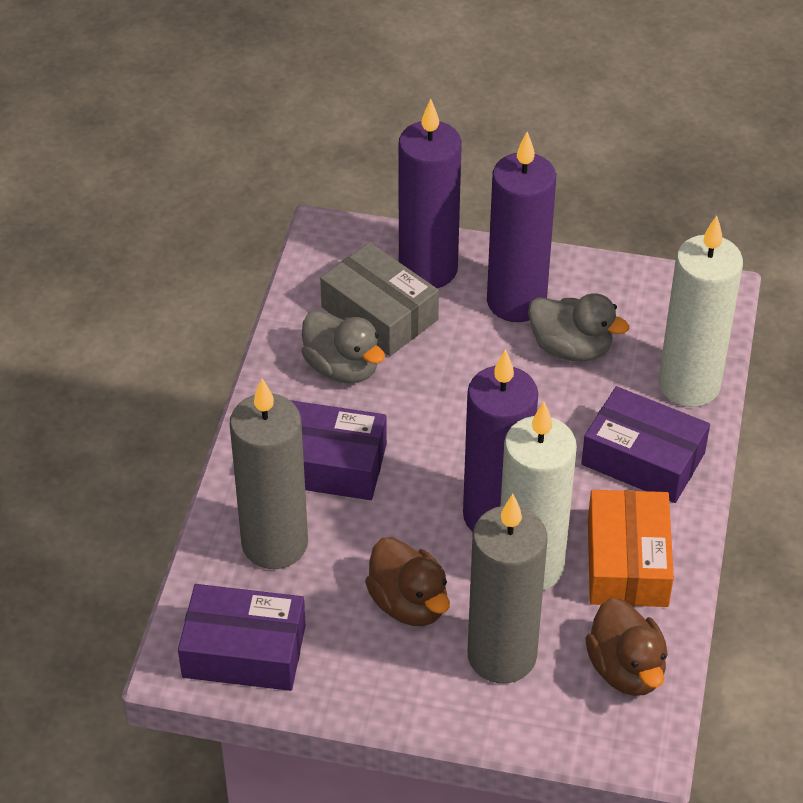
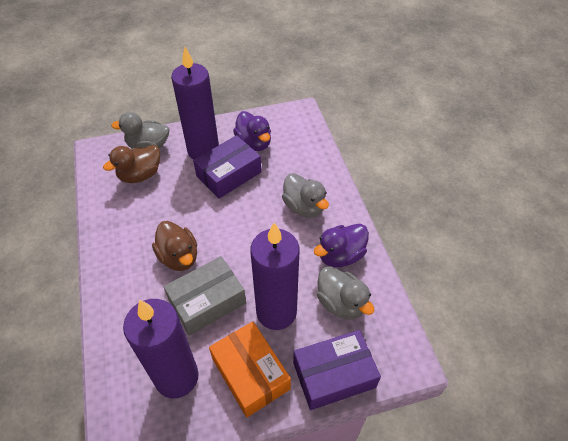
grey candle: 2 -> 0
grey duck: 2 -> 3
purple box: 3 -> 2
purple duck: 0 -> 2
white candle: 2 -> 0

